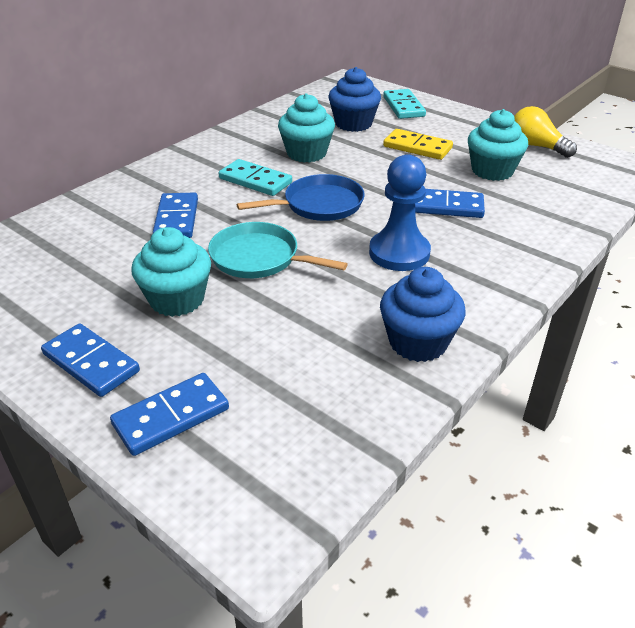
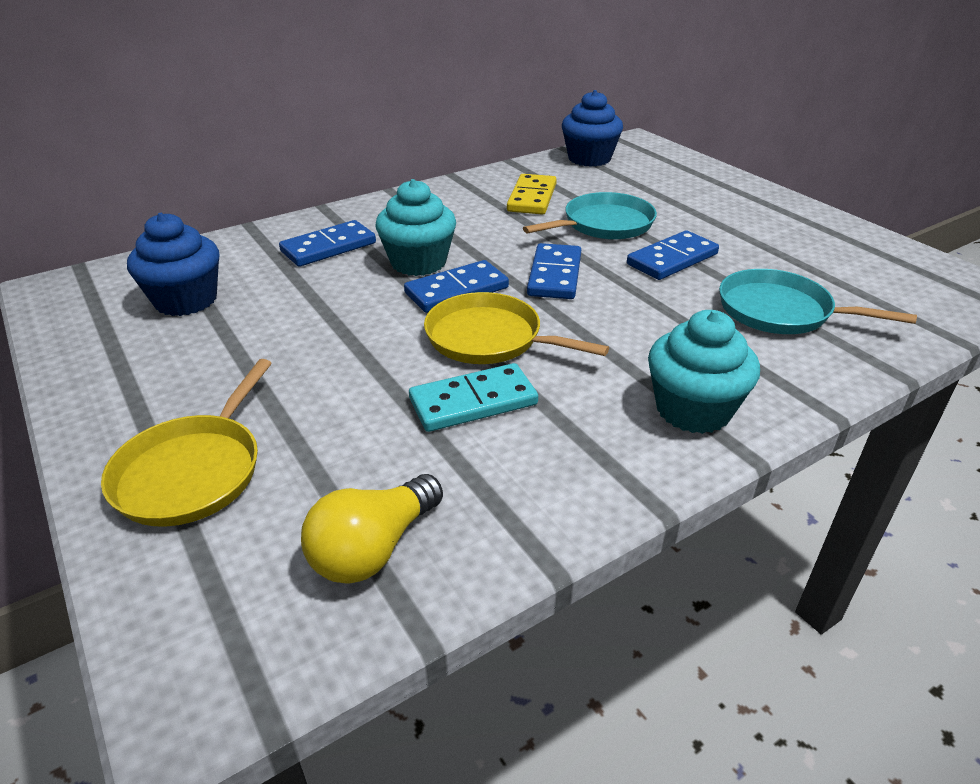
blue pan: 1 -> 0
blue pawn: 1 -> 0
turquoise cupcake: 3 -> 2
turquoise domino: 2 -> 1
turquoise pan: 1 -> 2
yellow pan: 0 -> 2

